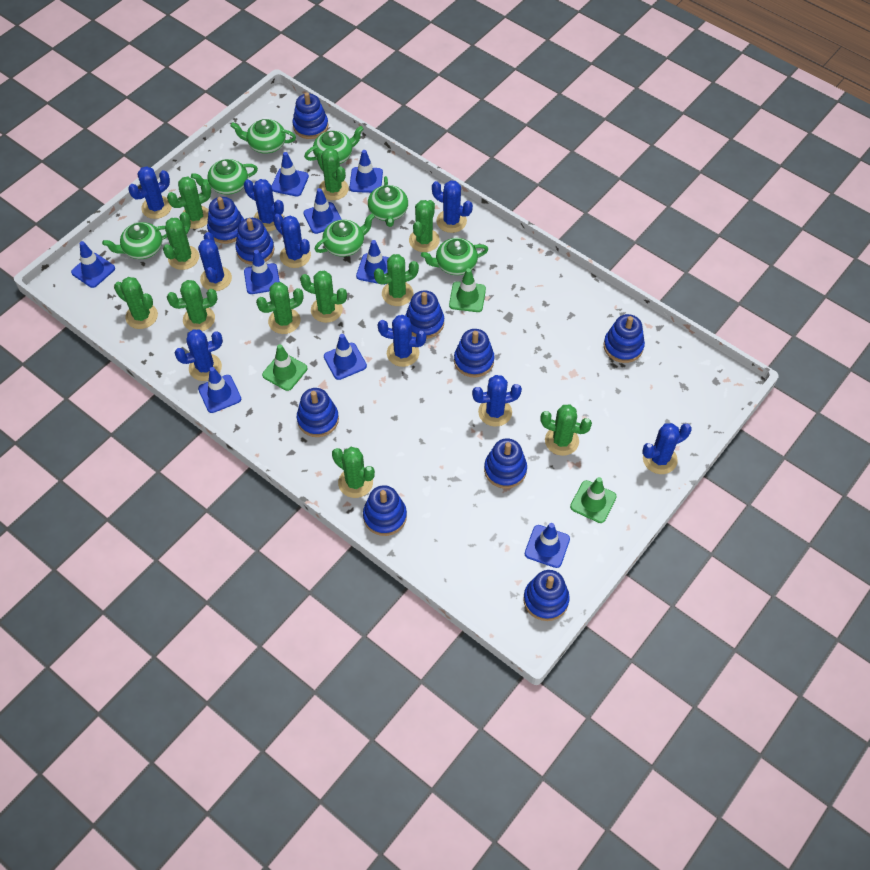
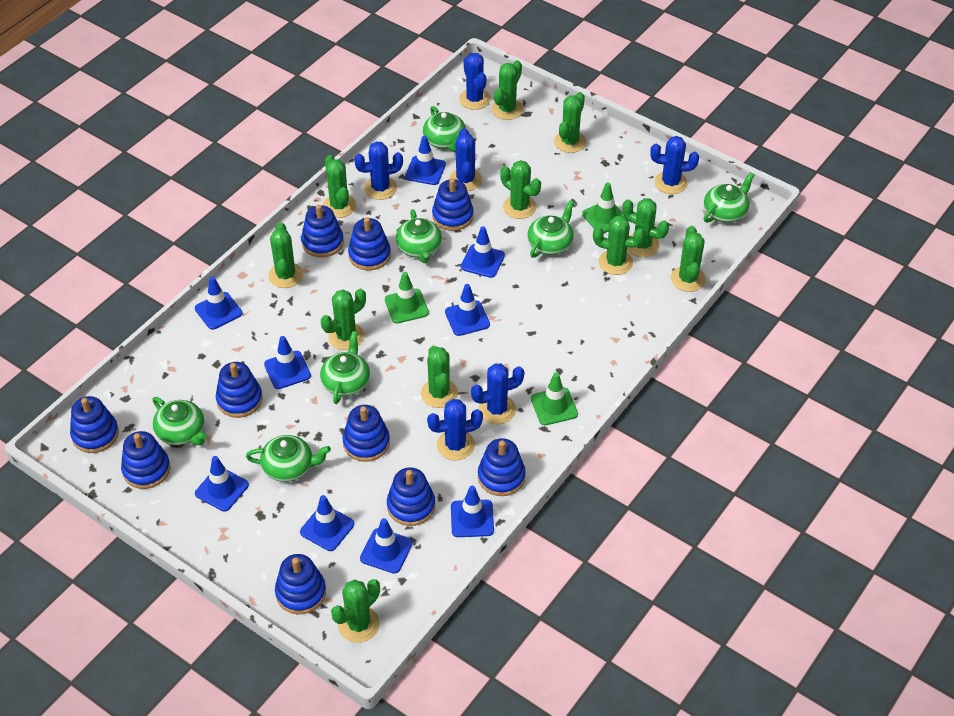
blue cactus: 9 -> 6

